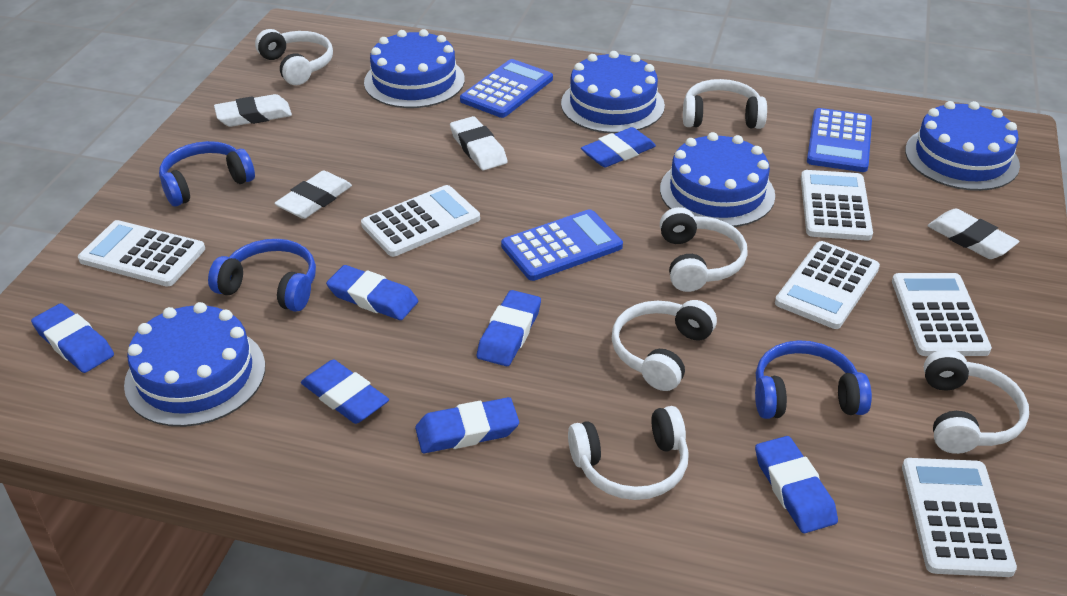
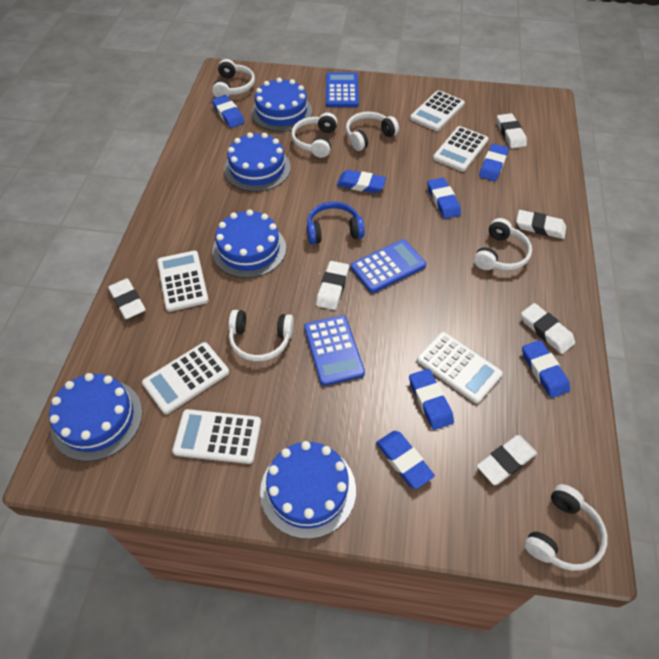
blue headphones: 3 -> 1
white eraser: 4 -> 6

